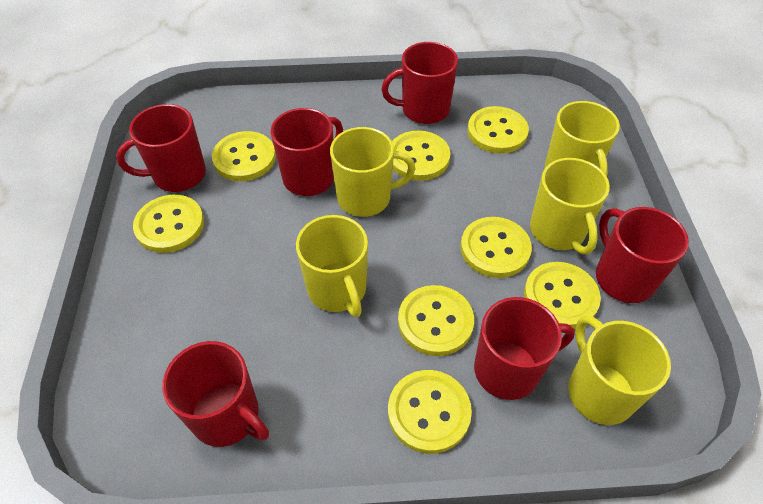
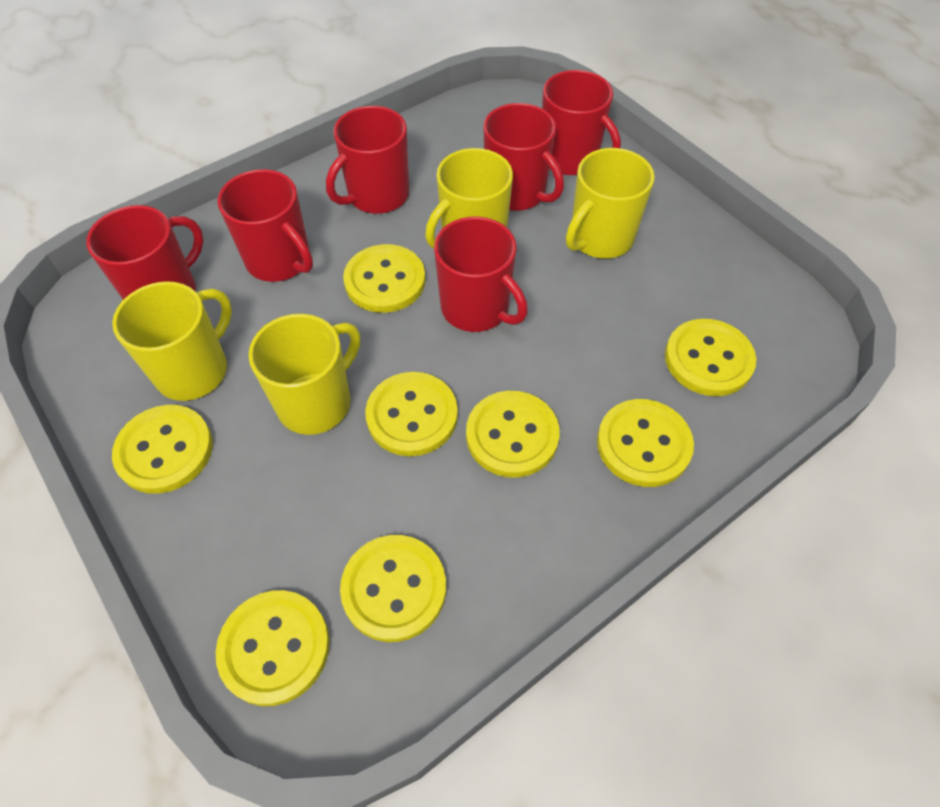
yellow mug: 5 -> 4

